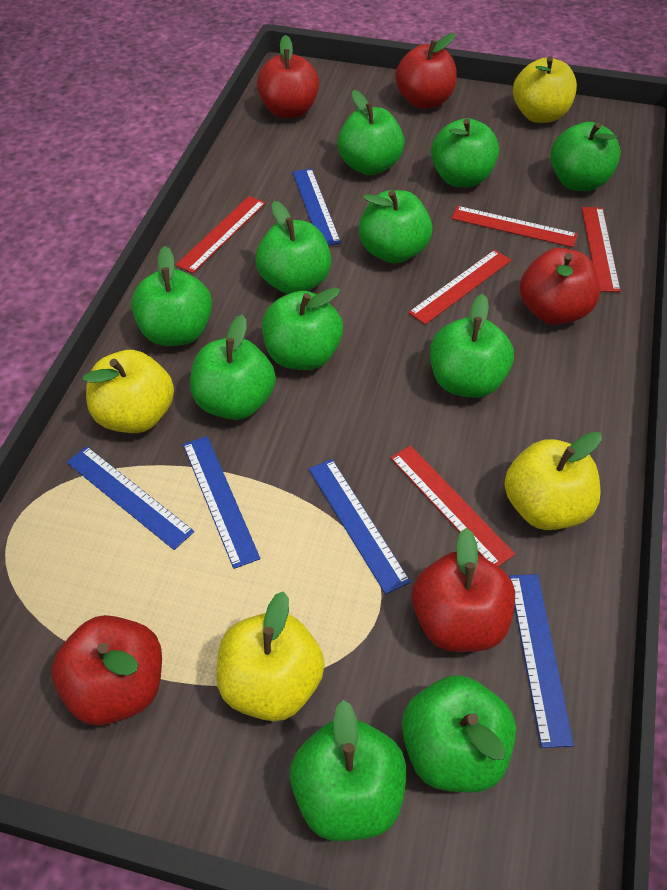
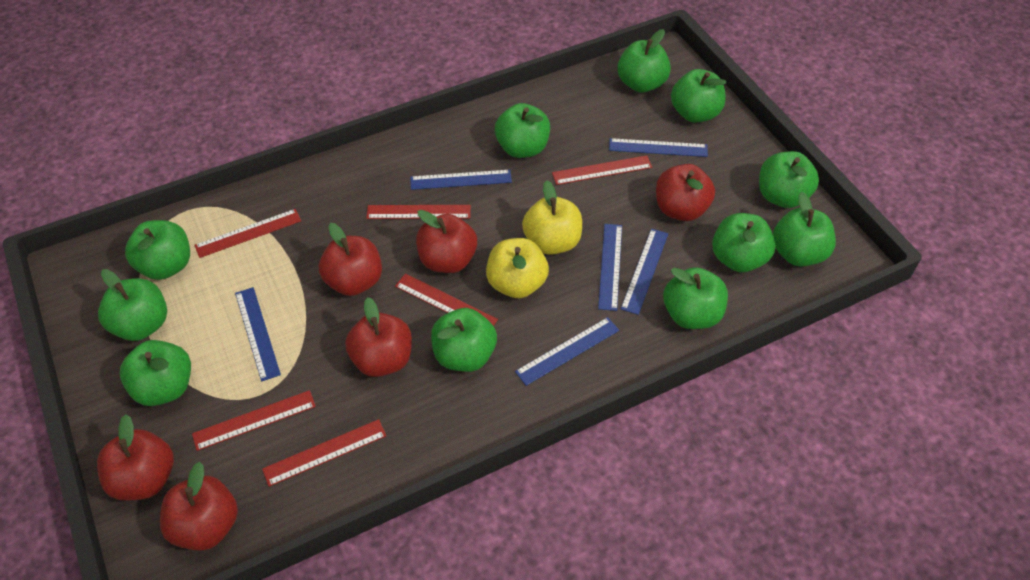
blue ruler: 5 -> 6
red apple: 5 -> 6
red ruler: 5 -> 6
yellow apple: 4 -> 2

